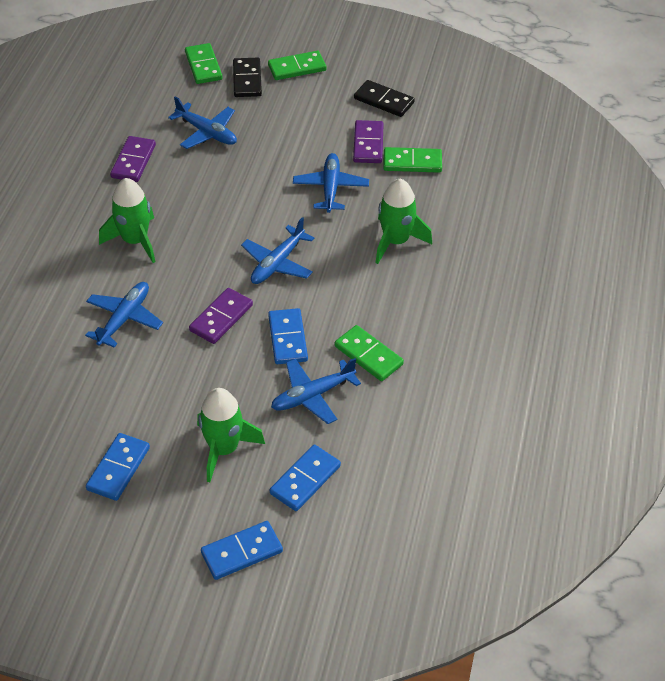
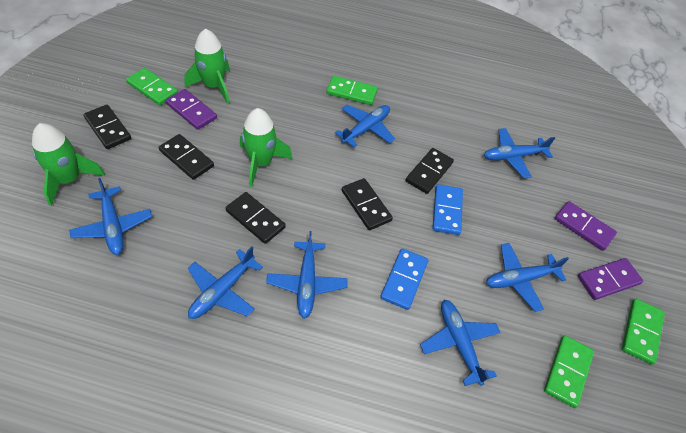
black domino: 2 -> 5
blue domino: 4 -> 2
blue plane: 5 -> 7

